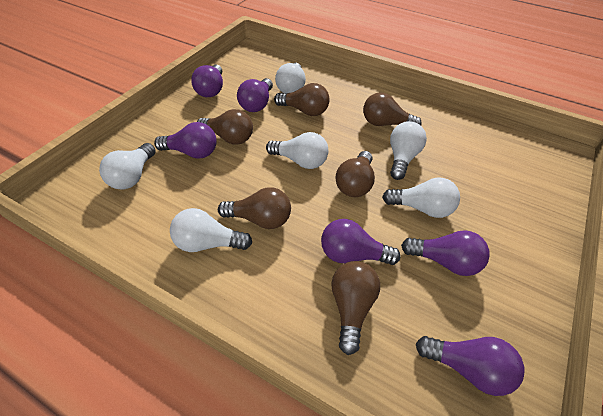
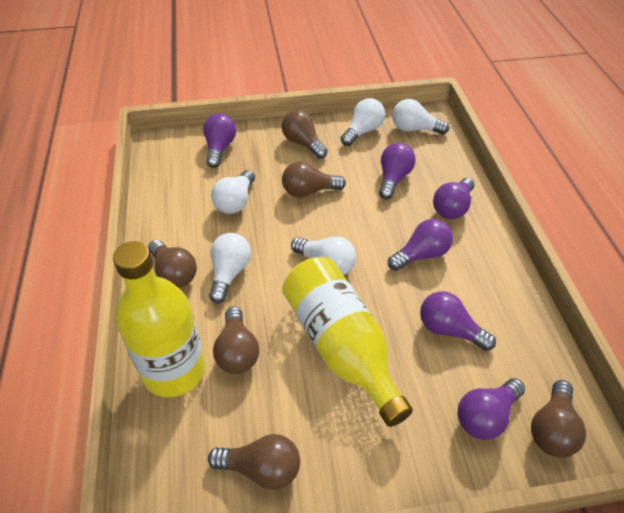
white light bulb: 6 -> 5
yellow bottle: 0 -> 2

